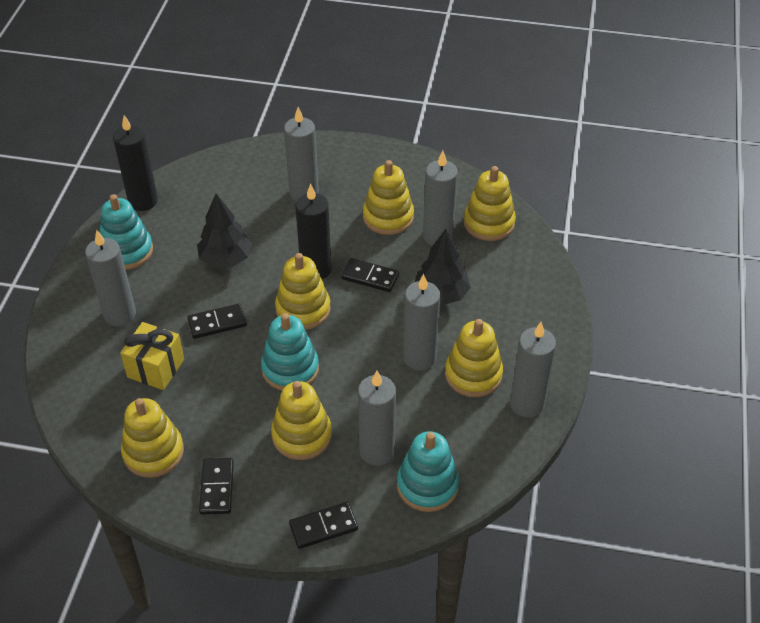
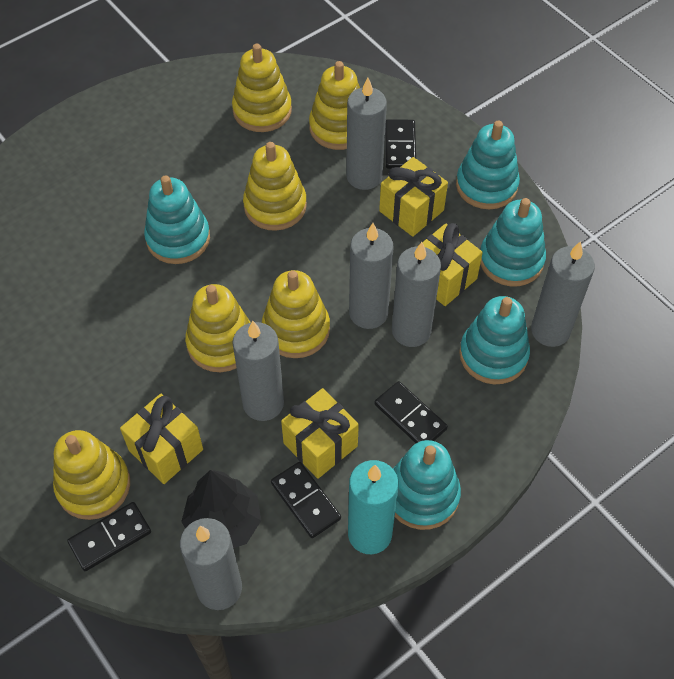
black candle: 2 -> 0
black tree: 2 -> 1
turquoise candle: 0 -> 1
turquoise stacking toy: 3 -> 5
yellow gift: 1 -> 4

